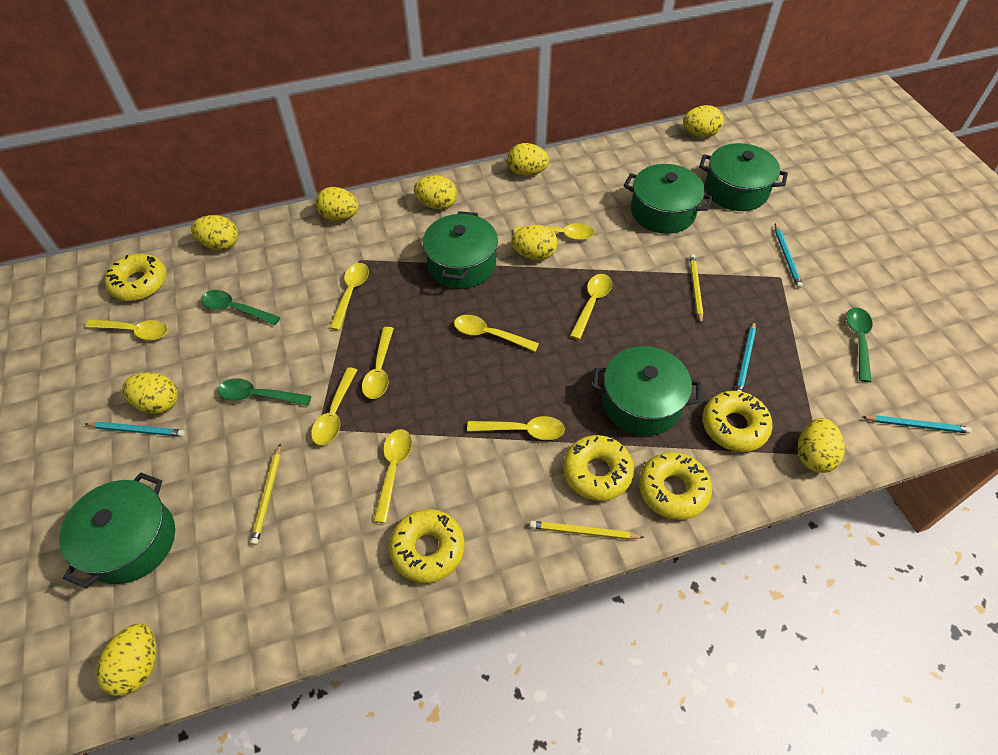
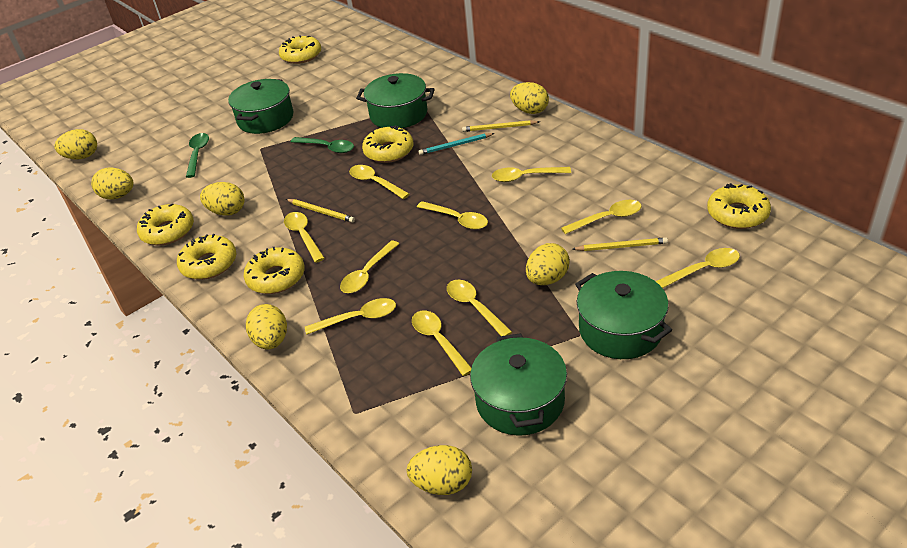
green pot: 5 -> 4
green spoon: 3 -> 2
turquoise pencil: 4 -> 1
yellow donut: 5 -> 6
yellow egg: 9 -> 7
yellow spoon: 9 -> 10

